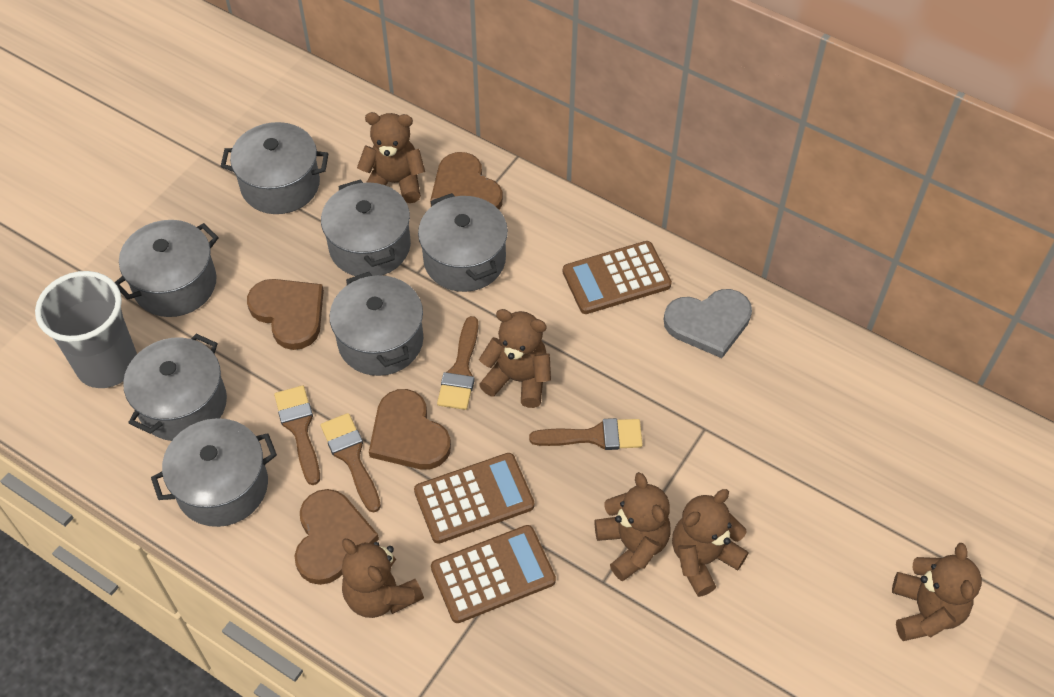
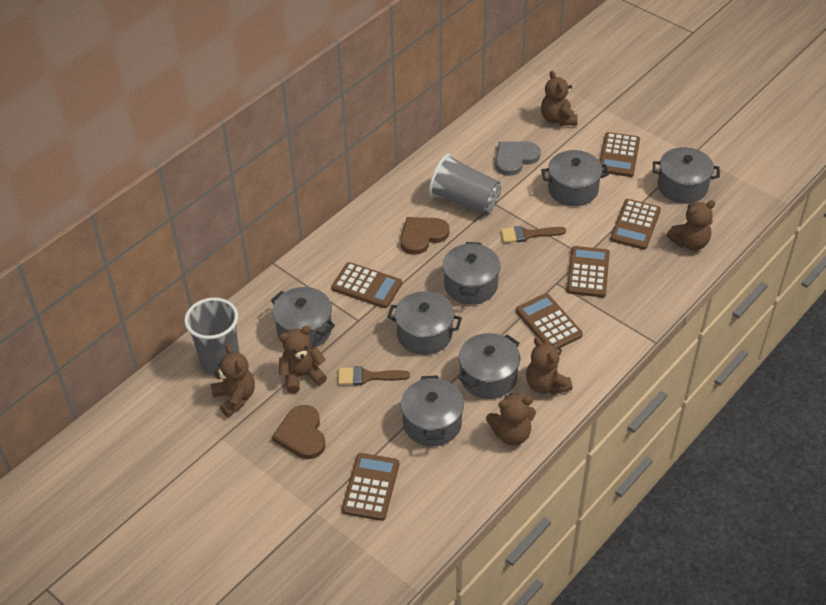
brown brush: 4 -> 2
brown calculator: 3 -> 6
brown heart: 4 -> 2
grey cup: 1 -> 2

